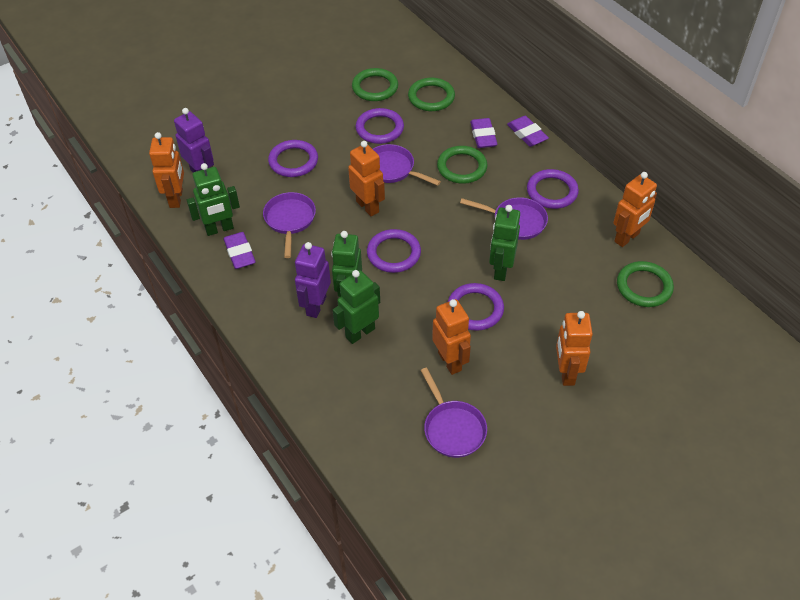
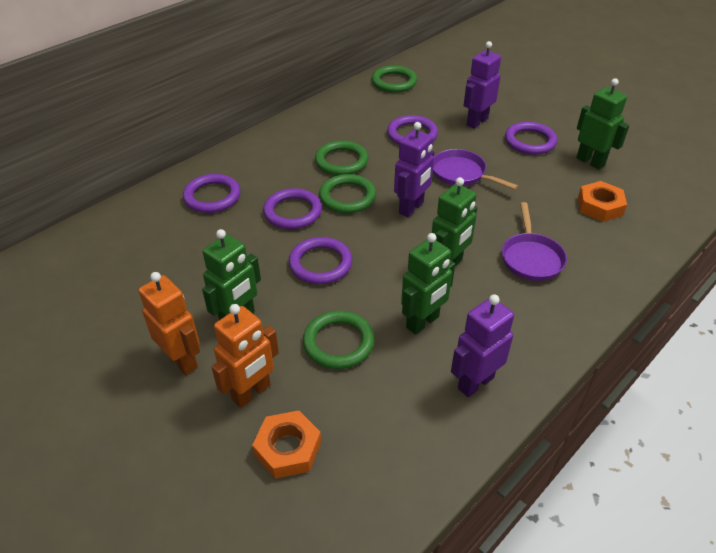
orange nut: 0 -> 2
orange robot: 5 -> 2
purple eraser: 3 -> 0
purple pan: 4 -> 2
purple robot: 2 -> 3

